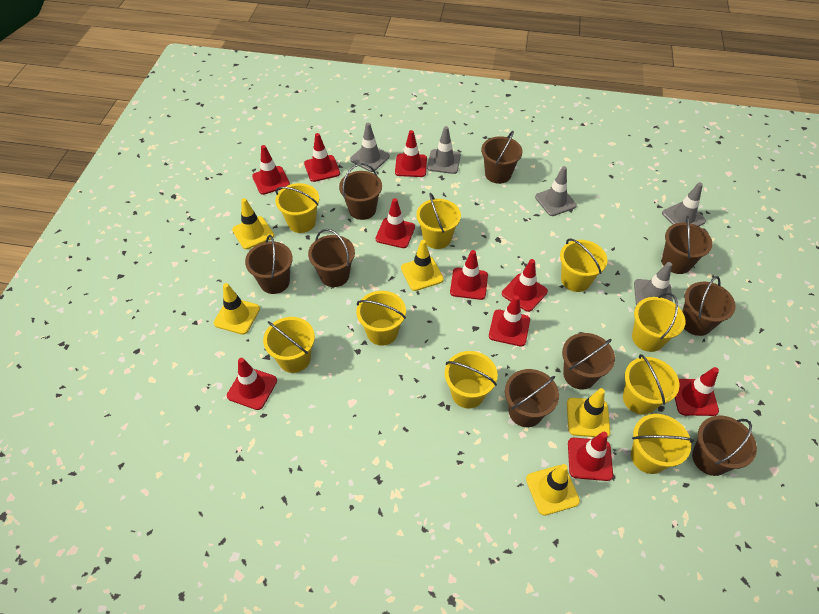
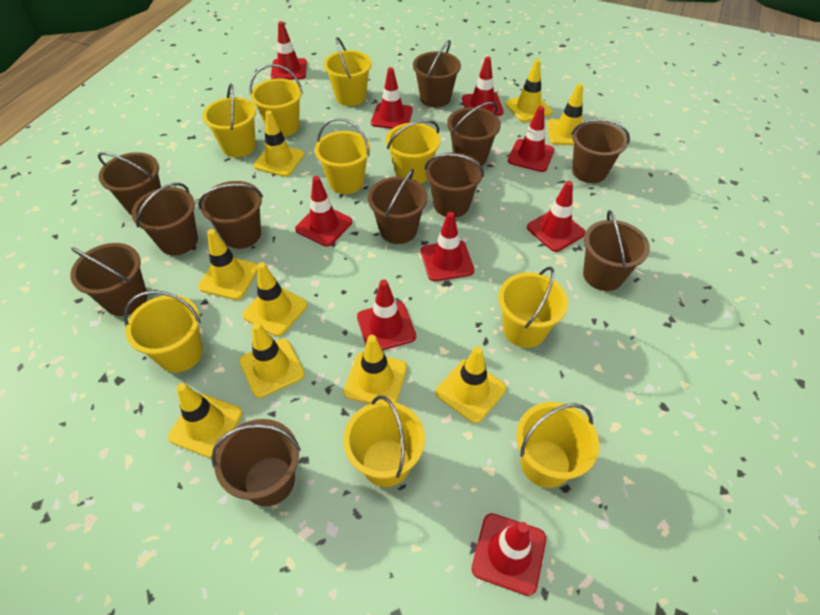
brown bucket: 9 -> 11
grey traffic cone: 5 -> 0
red traffic cone: 10 -> 9
yellow traffic cone: 5 -> 9

